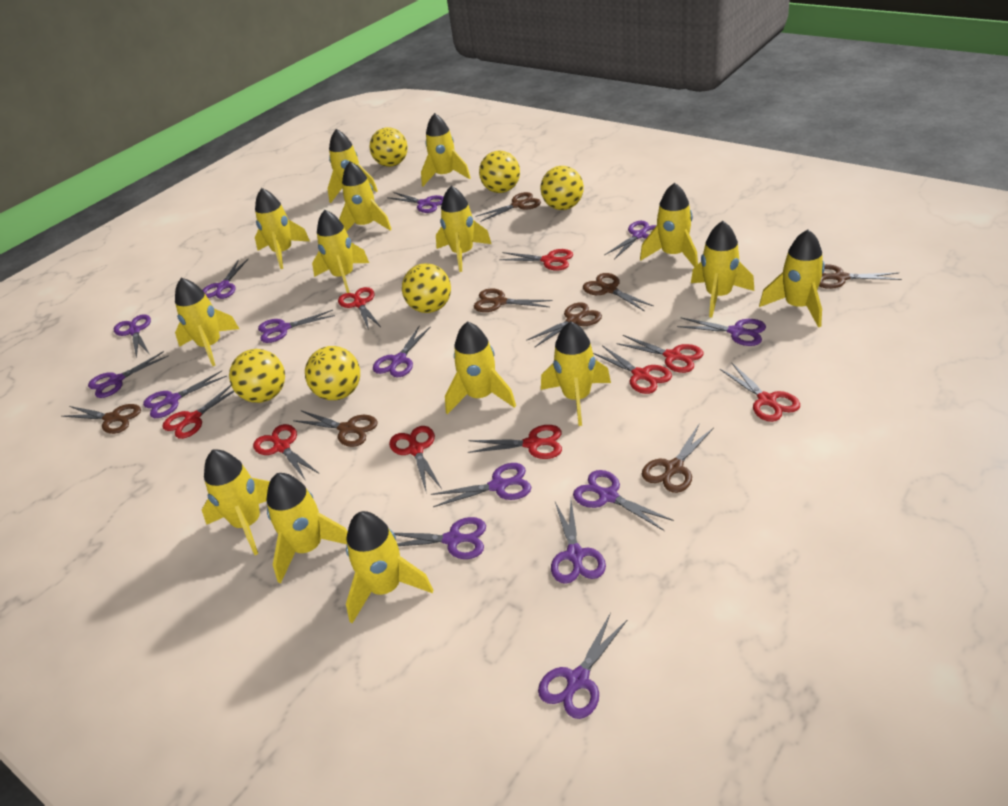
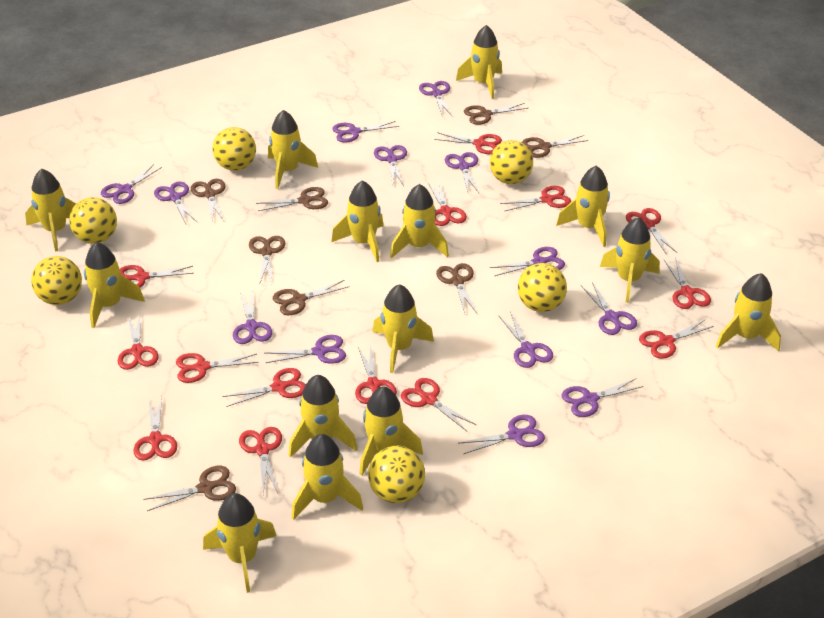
purple scissors: 14 -> 13
red scissors: 9 -> 14
yellow rocket: 15 -> 14

